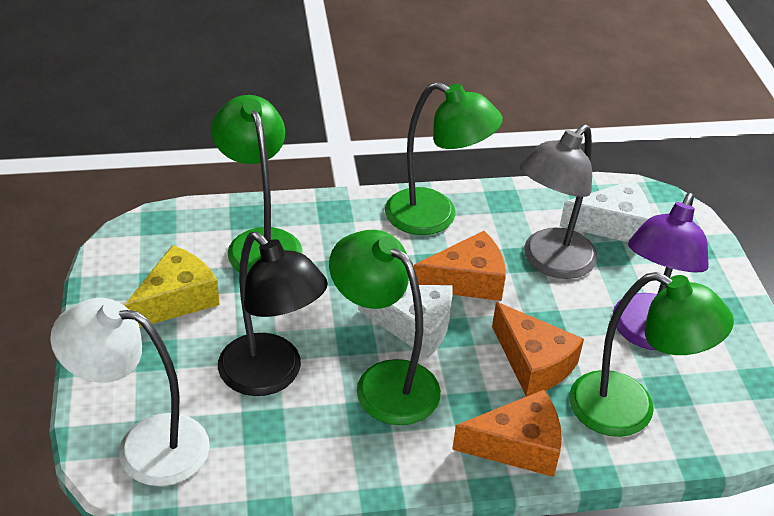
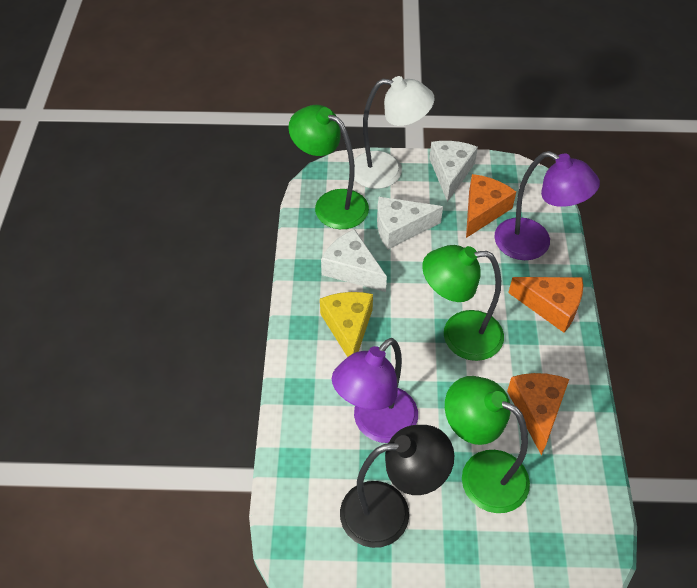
green lamp: 4 -> 3
grey lamp: 1 -> 0
purple lamp: 1 -> 2
white cheese: 2 -> 3

